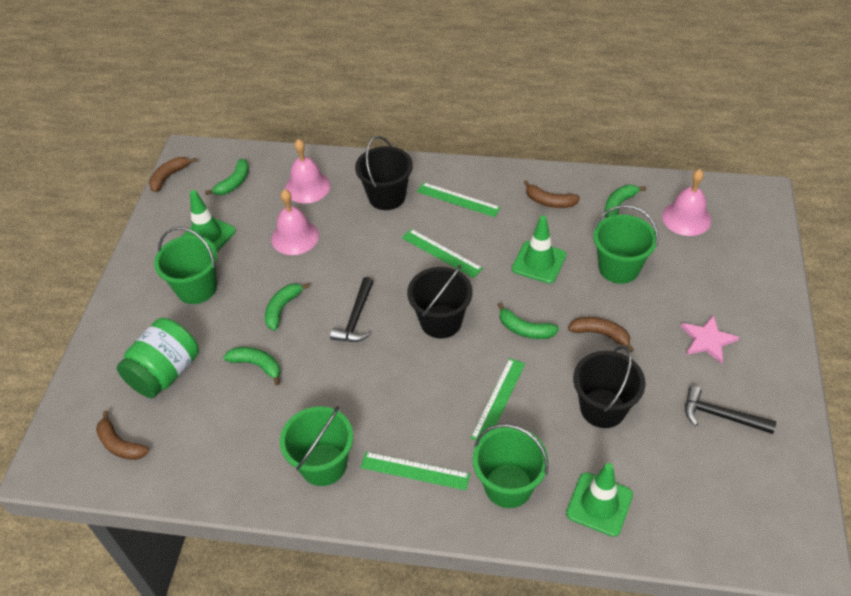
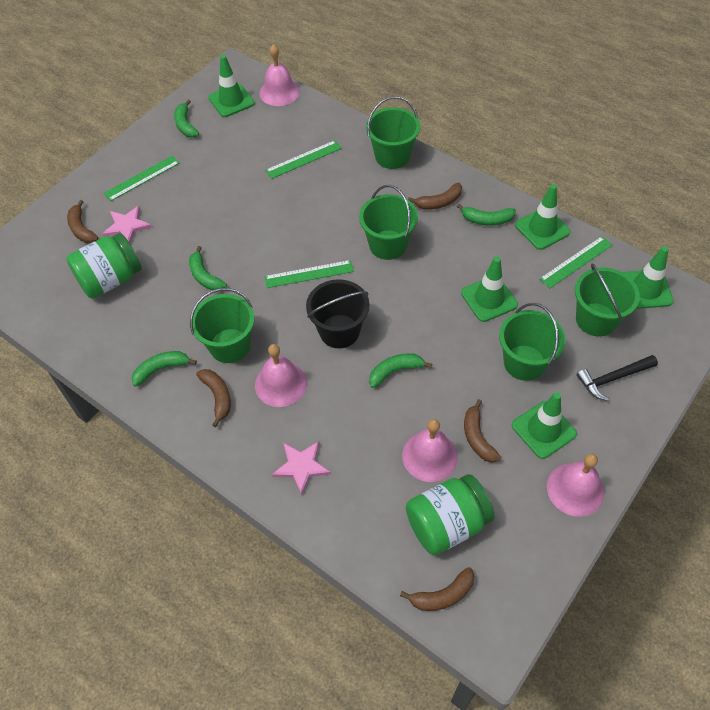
black bucket: 3 -> 1
black hammer: 2 -> 1
brown banana: 4 -> 5
green bucket: 4 -> 5
green jar: 1 -> 2
green traffic cone: 3 -> 5
pink bell: 3 -> 4
pink star: 1 -> 2

